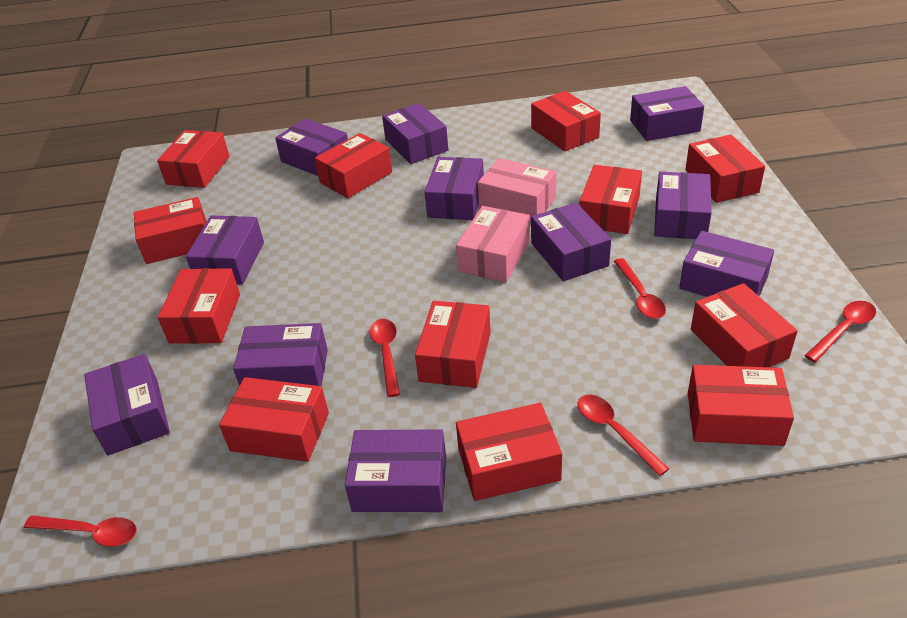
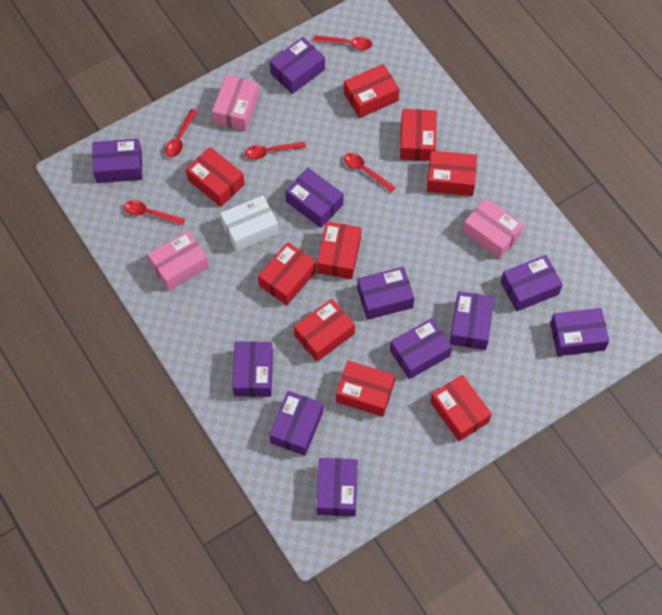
pink box: 2 -> 3
red box: 12 -> 9
white box: 0 -> 1

